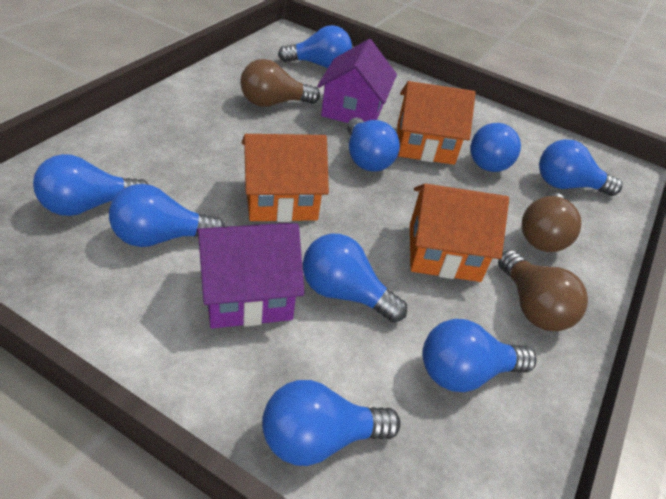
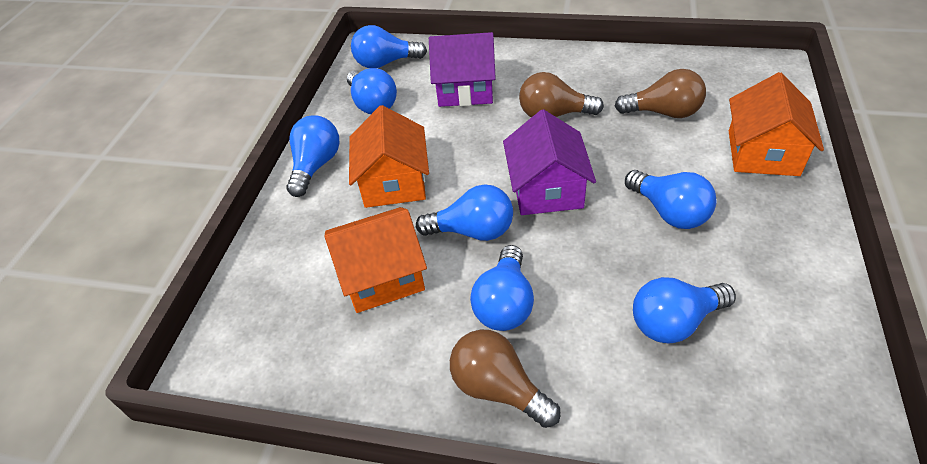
blue light bulb: 9 -> 7

